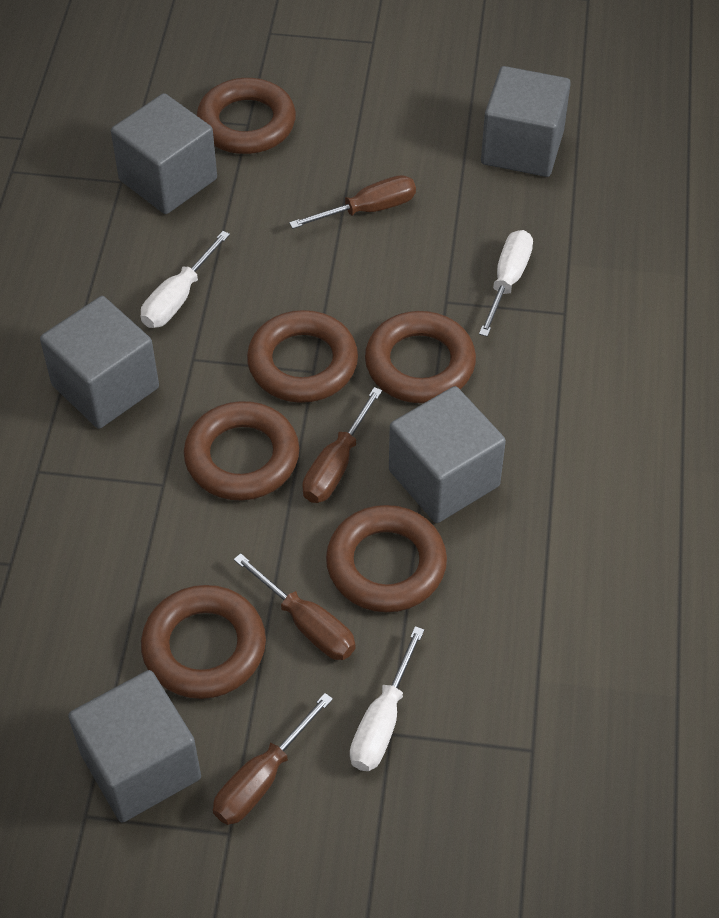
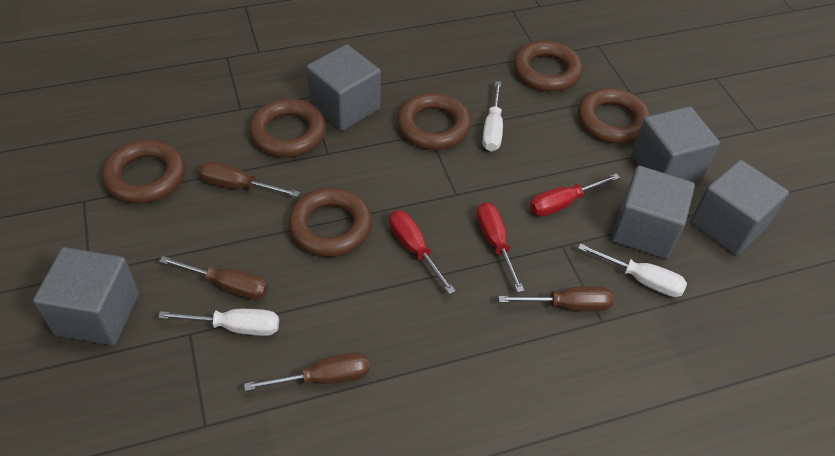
red screwdriver: 0 -> 3

